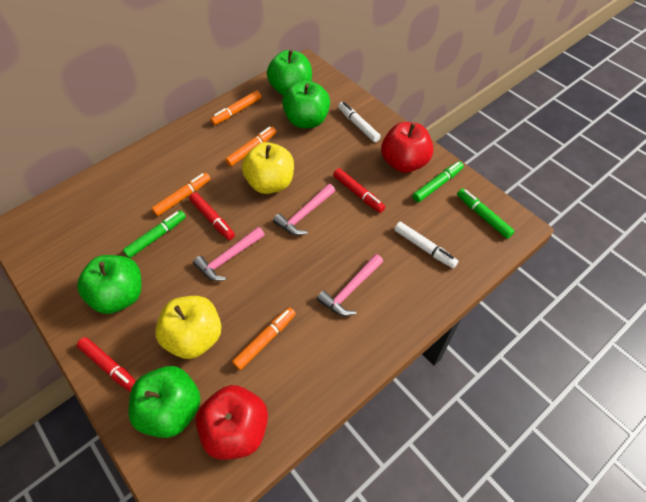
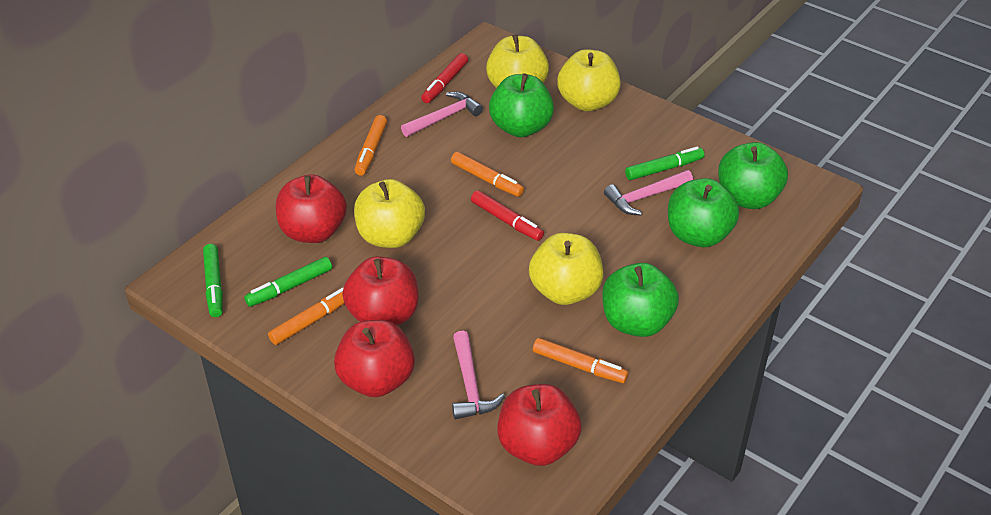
red apple: 2 -> 4
red marker: 3 -> 2
white marker: 2 -> 0
yellow apple: 2 -> 4

